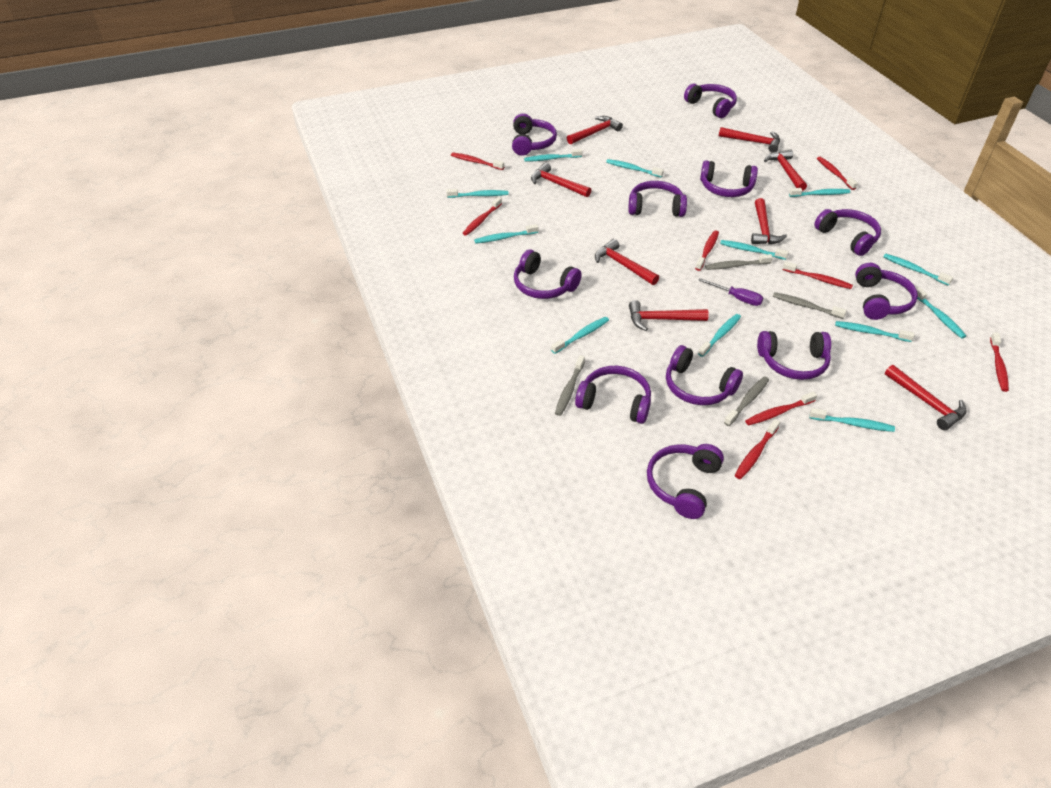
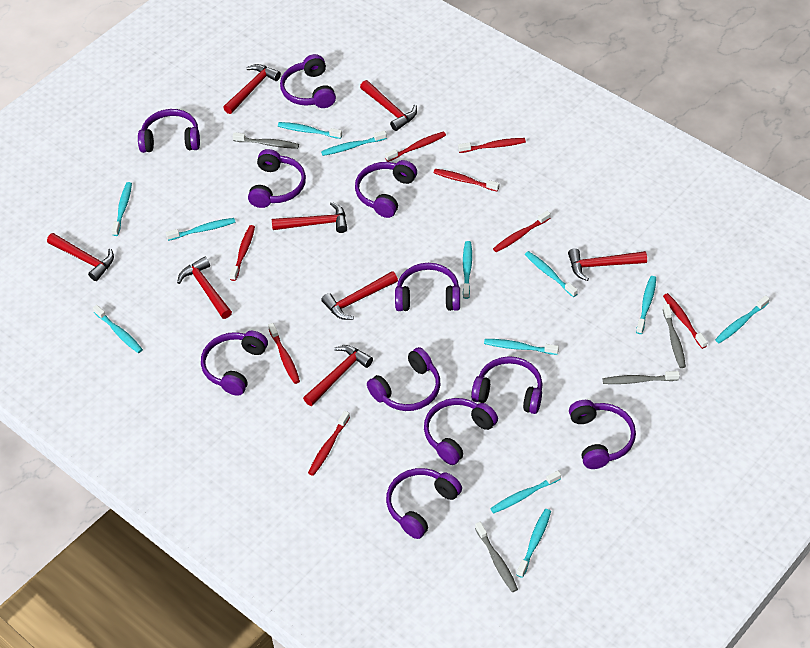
purple screwdriver: 1 -> 0

